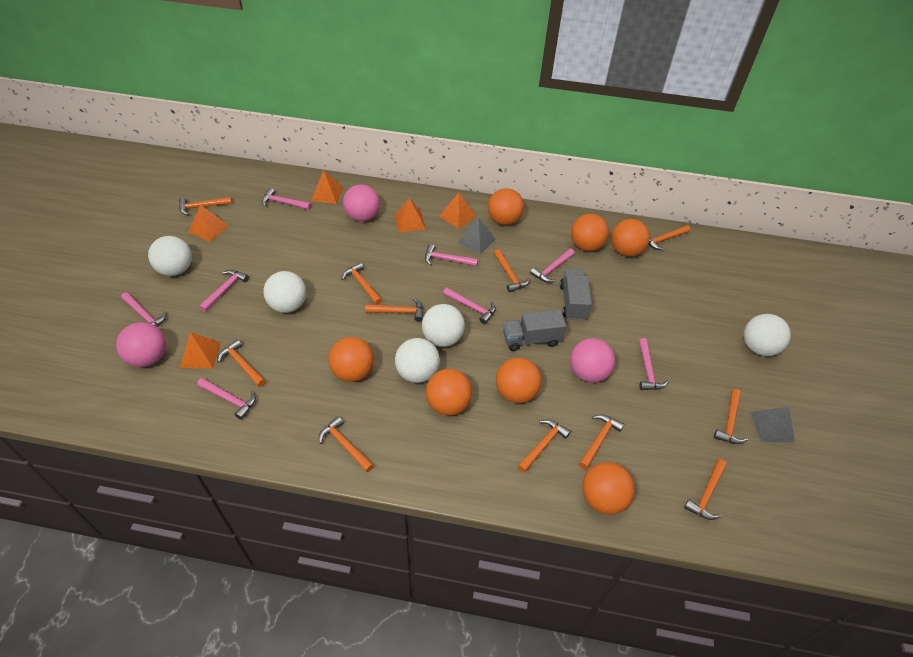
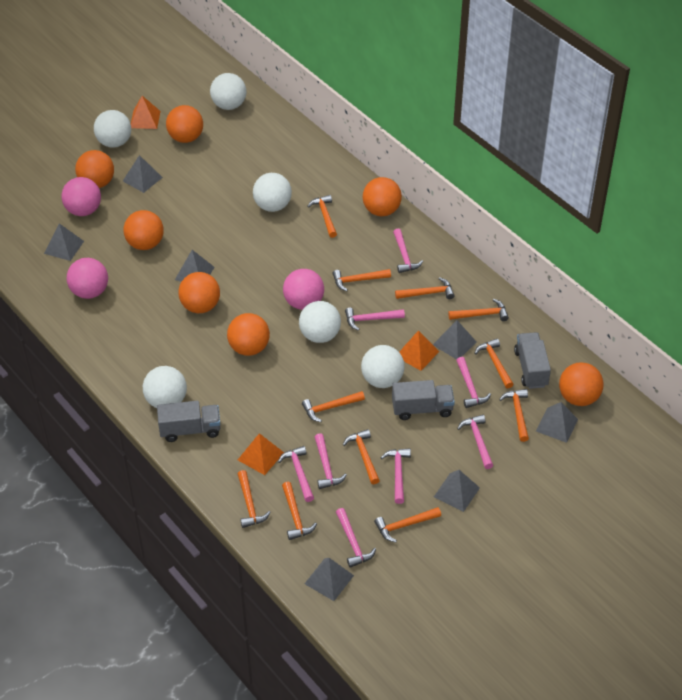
grey pyramid: 2 -> 7
grey truck: 2 -> 3
orange pyramid: 5 -> 3
white ball: 5 -> 6

